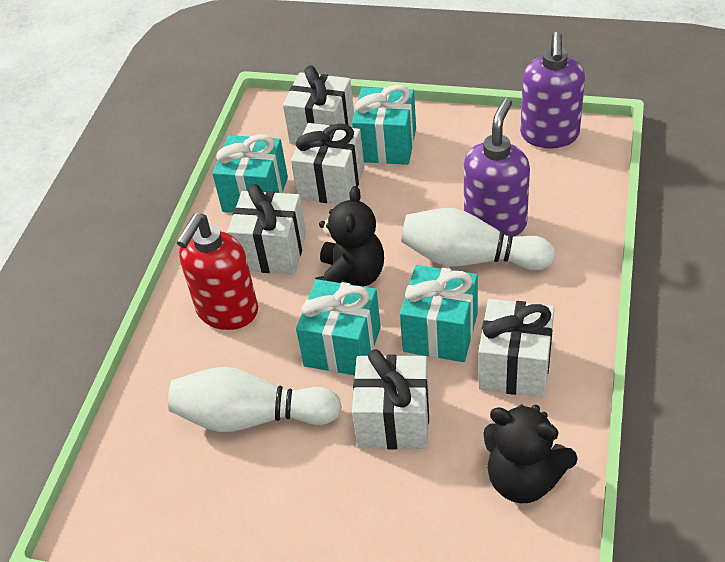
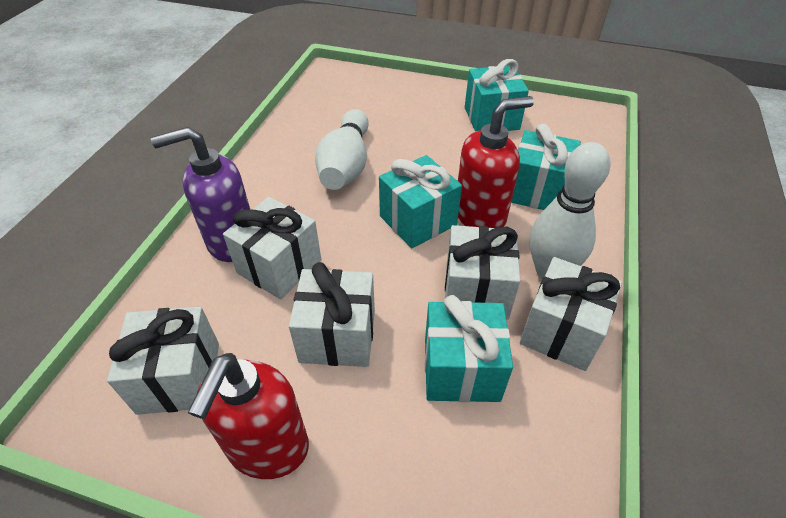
black teddy bear: 2 -> 0
purple soap dispenser: 2 -> 1
red soap dispenser: 1 -> 2

